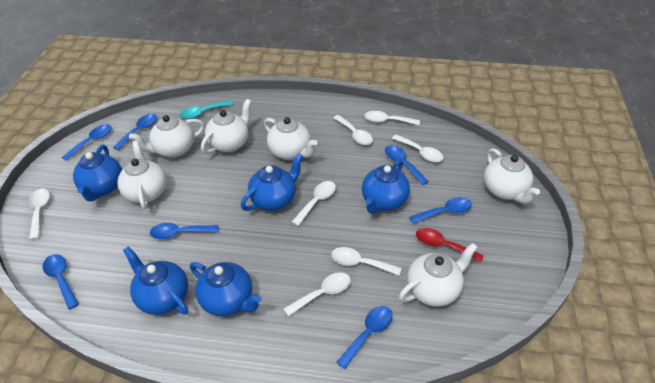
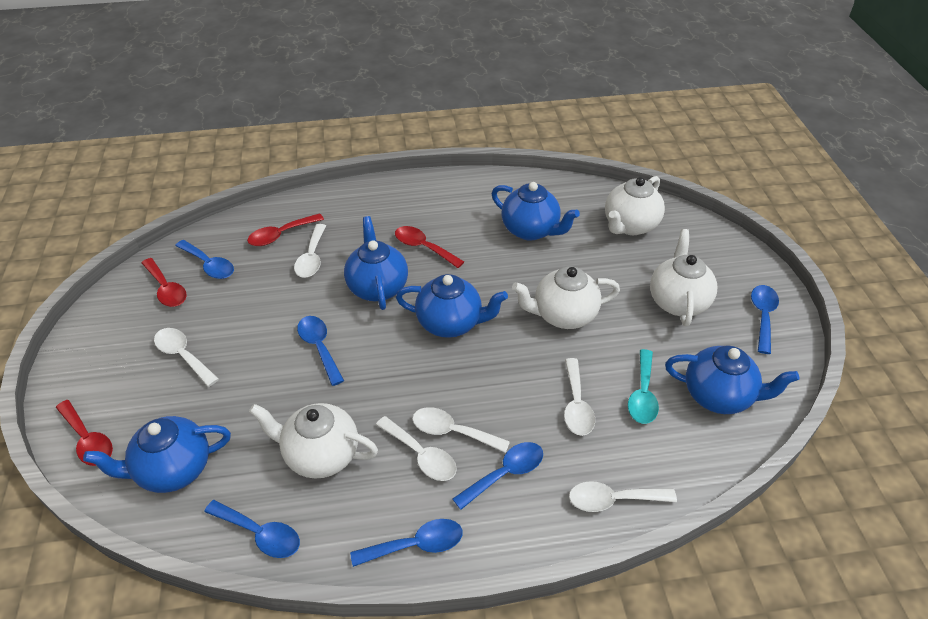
blue spoon: 7 -> 6
red spoon: 1 -> 4
white spoon: 7 -> 6
white teapot: 6 -> 4

